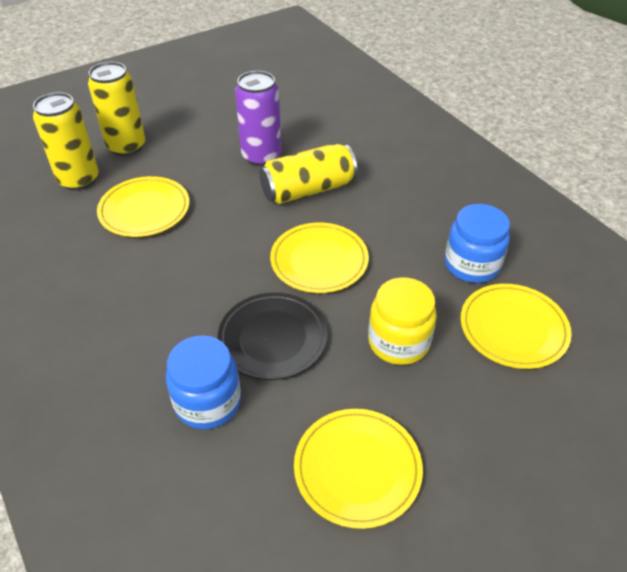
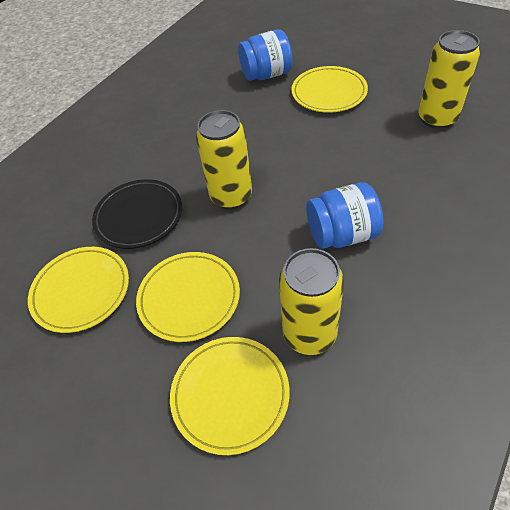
purple can: 1 -> 0
yellow jar: 1 -> 0

